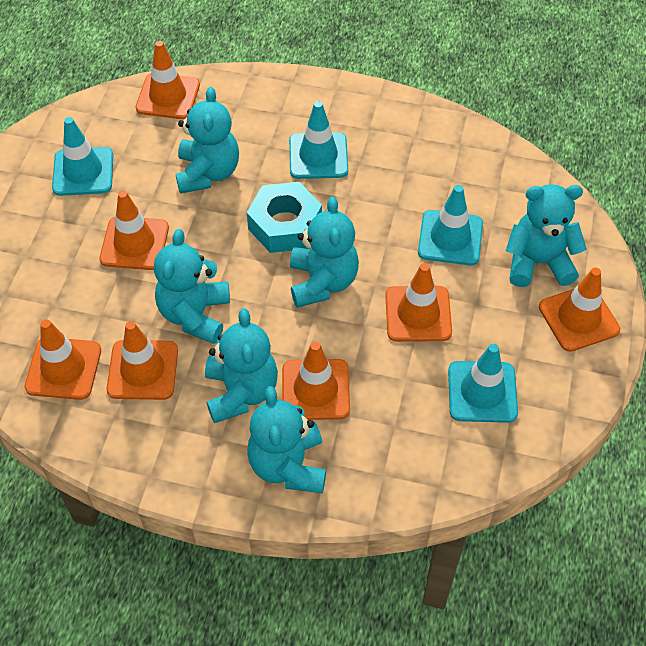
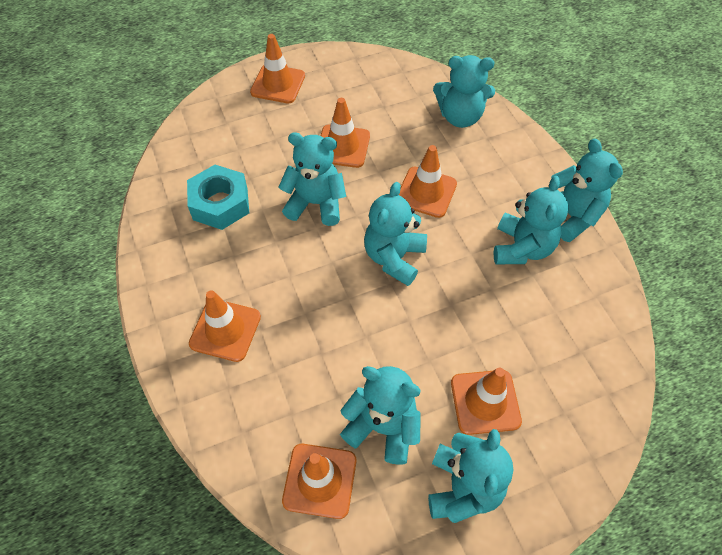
orange traffic cone: 7 -> 6
turquoise teddy bear: 6 -> 7
turquoise traffic cone: 4 -> 0

